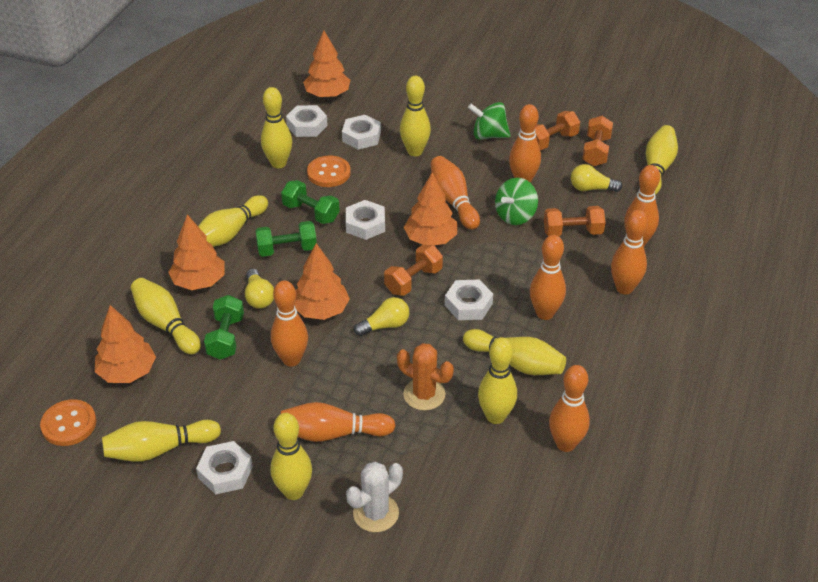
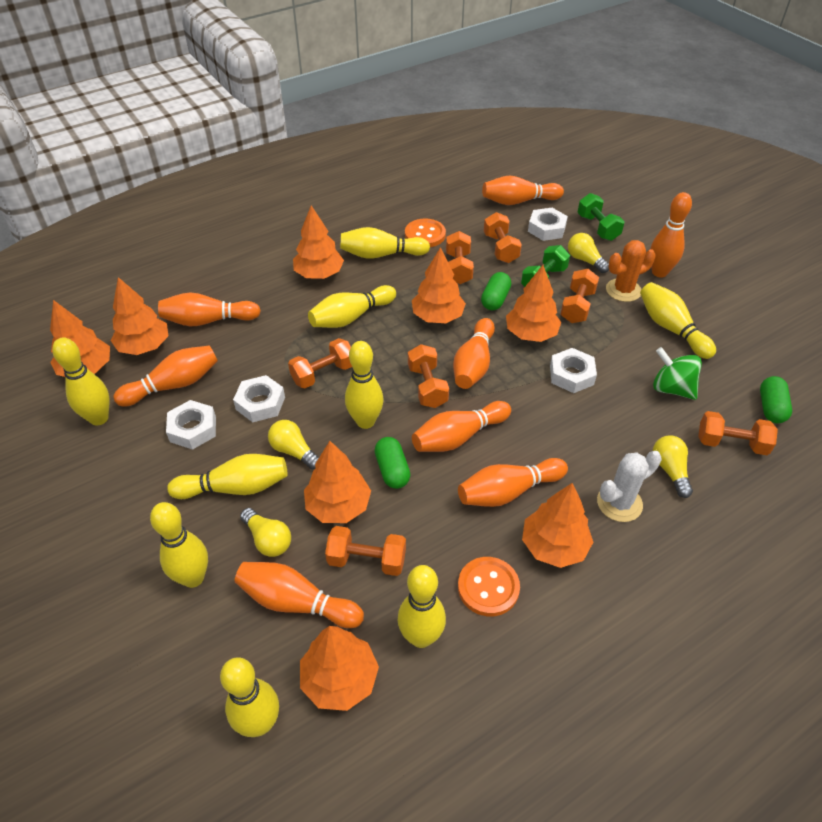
green capsule: 0 -> 3
green dumbbell: 3 -> 2
green spinning top: 2 -> 1
orange dumbbell: 4 -> 7
orange tree: 5 -> 8
white nut: 5 -> 4
yellow light bulb: 3 -> 4

